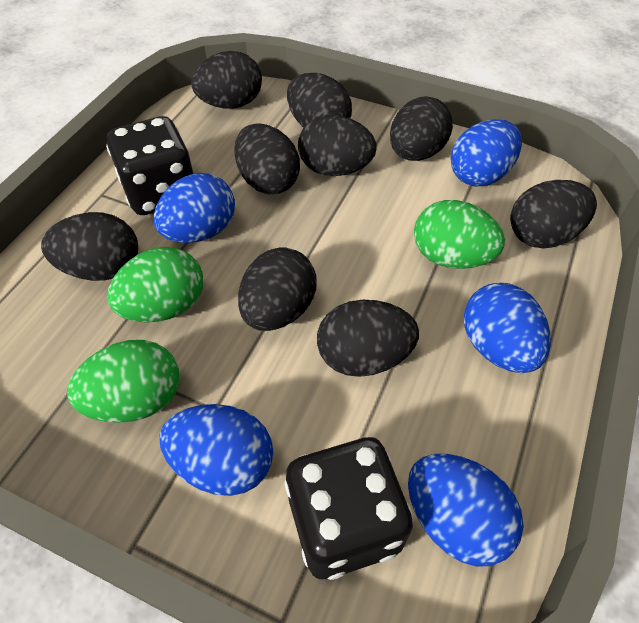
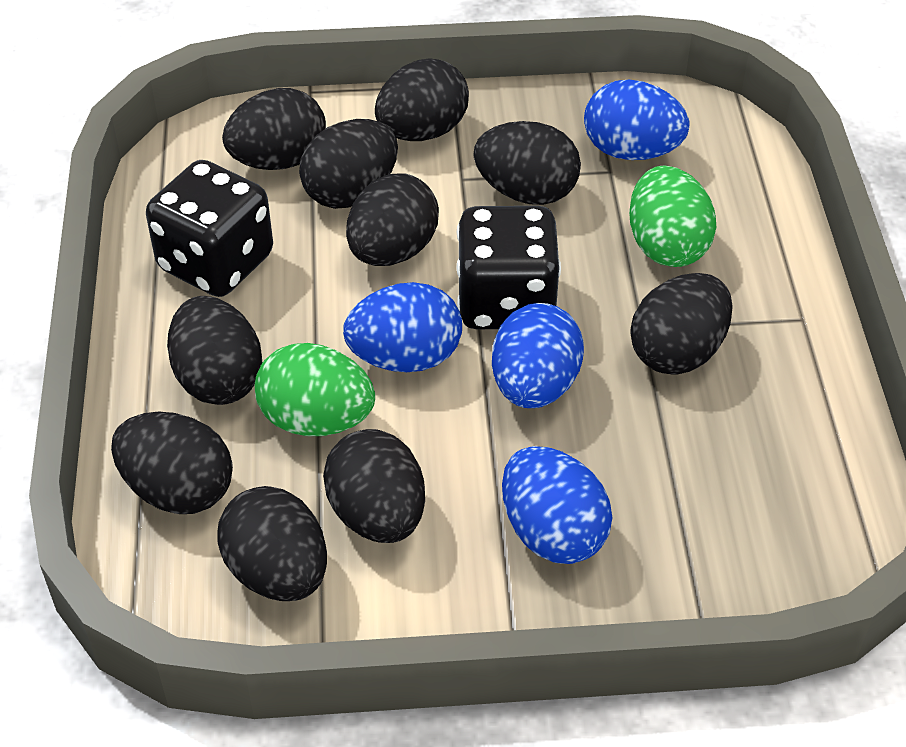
black egg: 9 -> 10
blue egg: 5 -> 4
green egg: 3 -> 2

